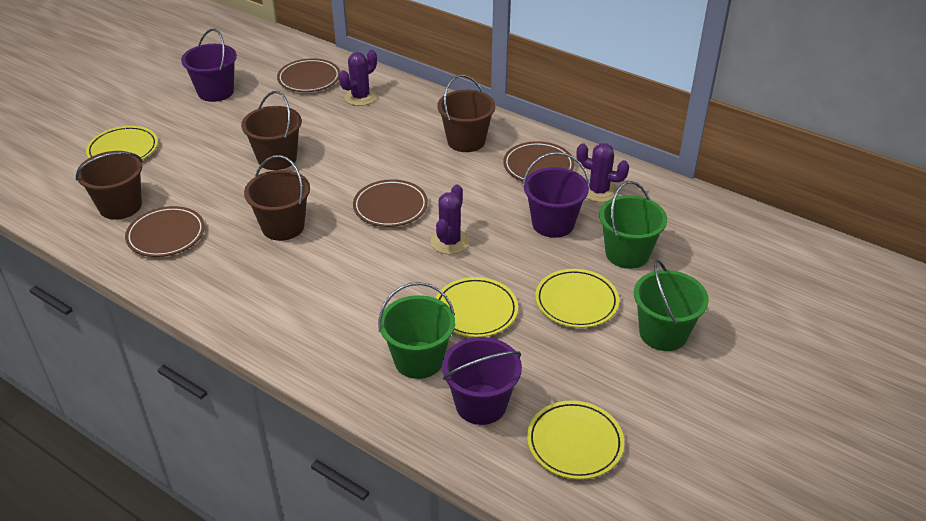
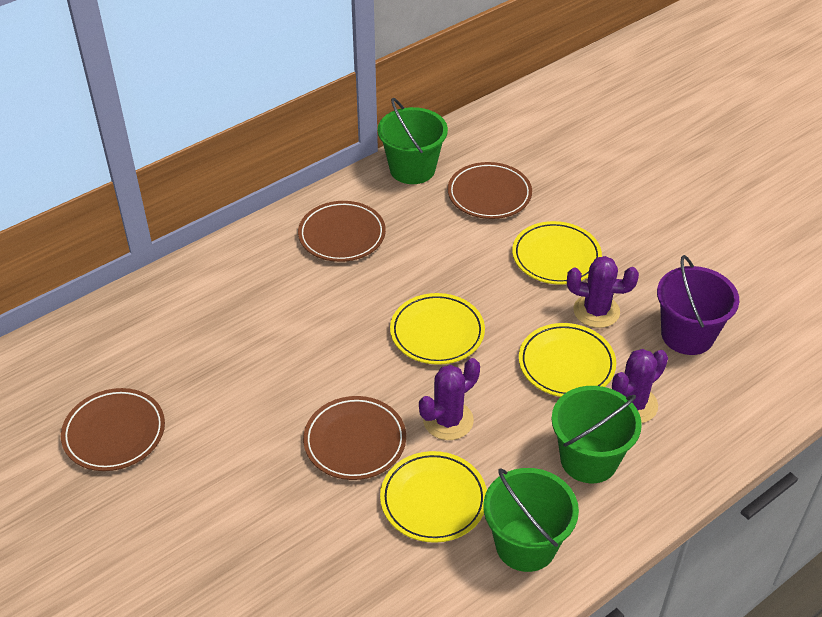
brown bucket: 4 -> 0
purple bucket: 3 -> 1

